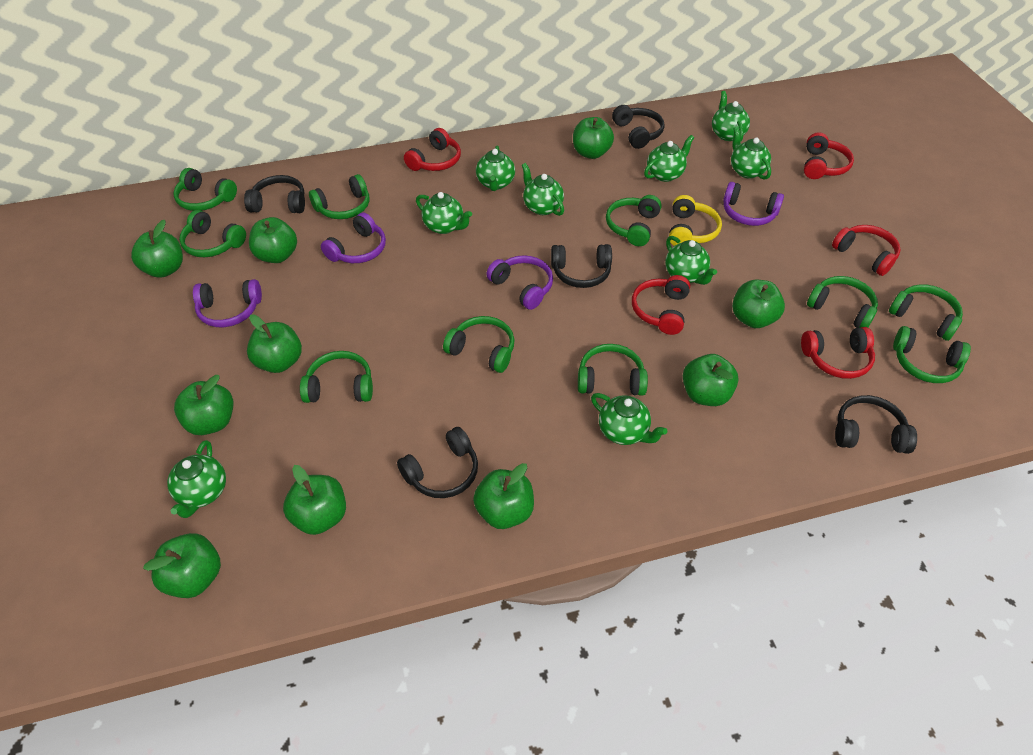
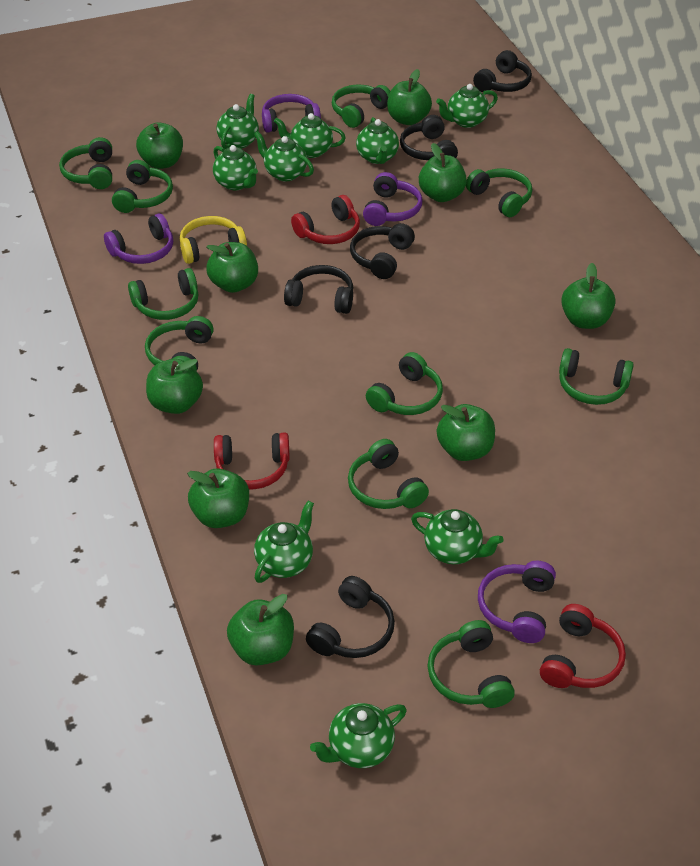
green apple: 10 -> 9
red headphones: 5 -> 3

